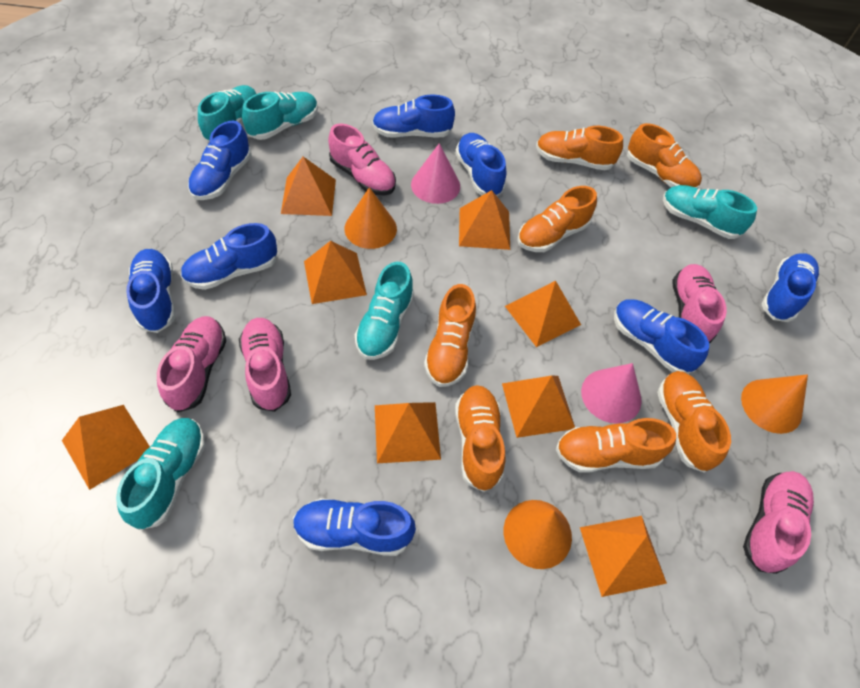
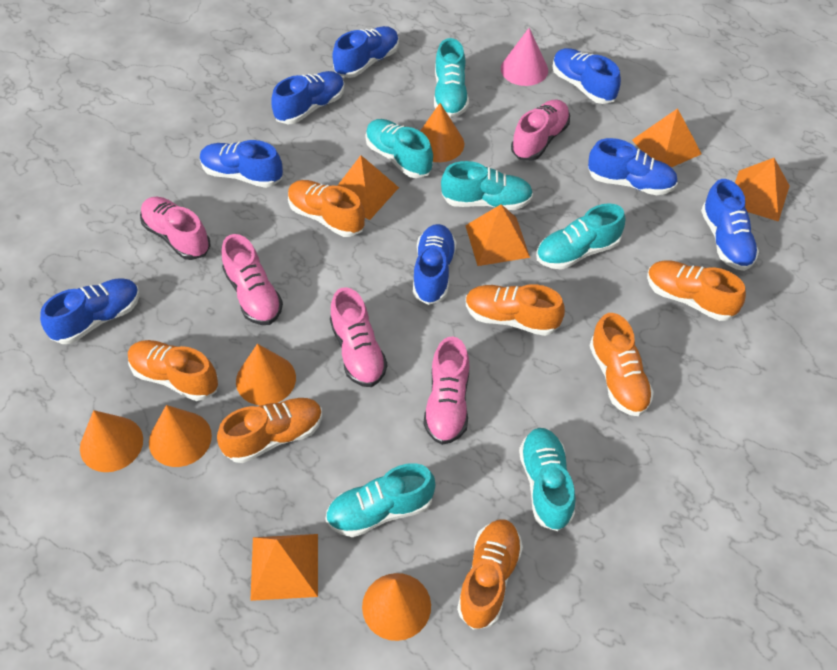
orange cone: 3 -> 5
orange pyramid: 8 -> 5
pink cone: 2 -> 1
turquoise shoe: 5 -> 6

